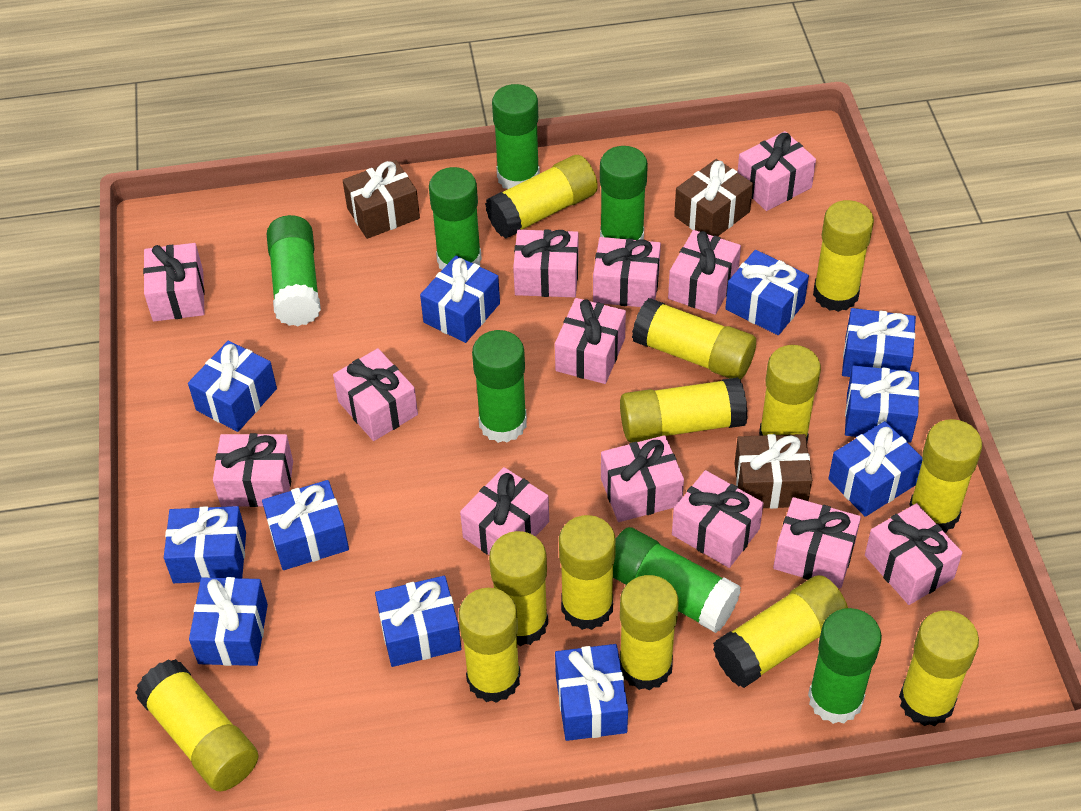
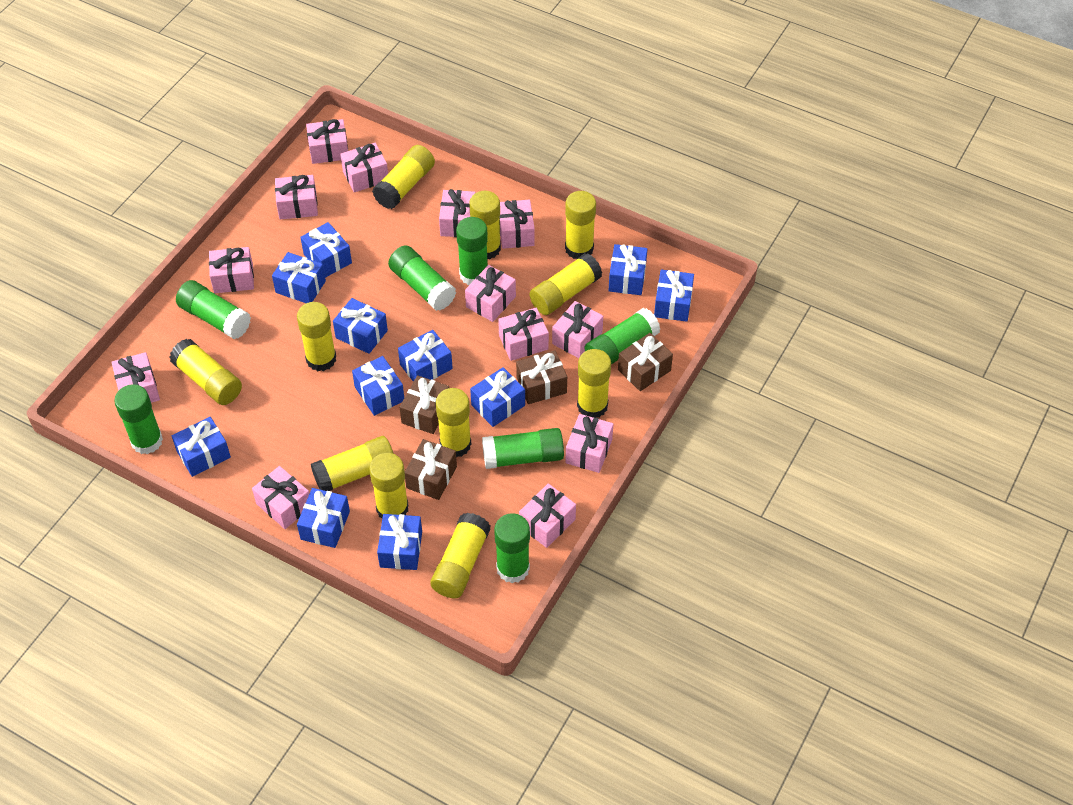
brown gift: 3 -> 4
yellow glue stick: 13 -> 11

